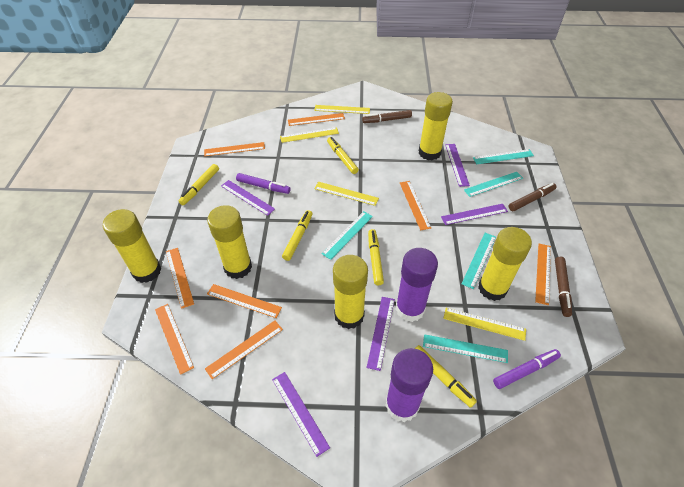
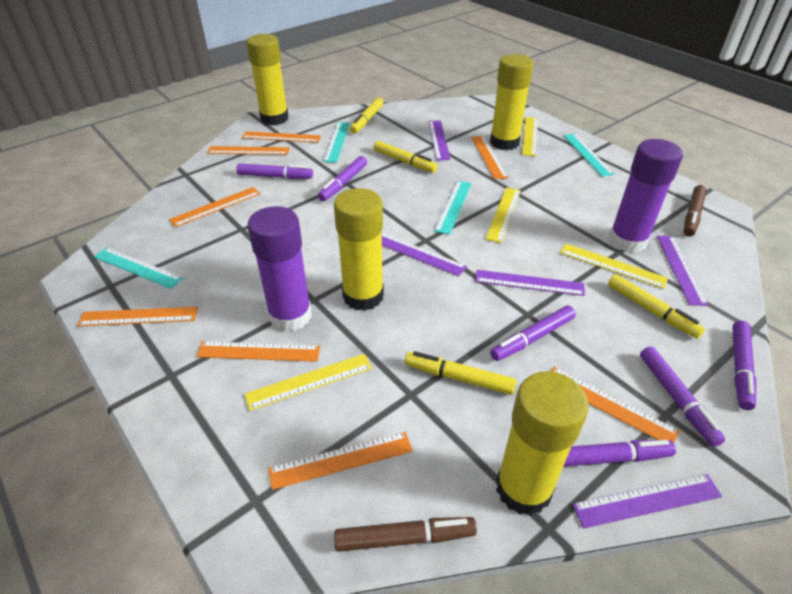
brown marker: 3 -> 2
purple marker: 2 -> 6
turquoise ruler: 5 -> 4
yellow glue stick: 5 -> 4
yellow marker: 5 -> 4

